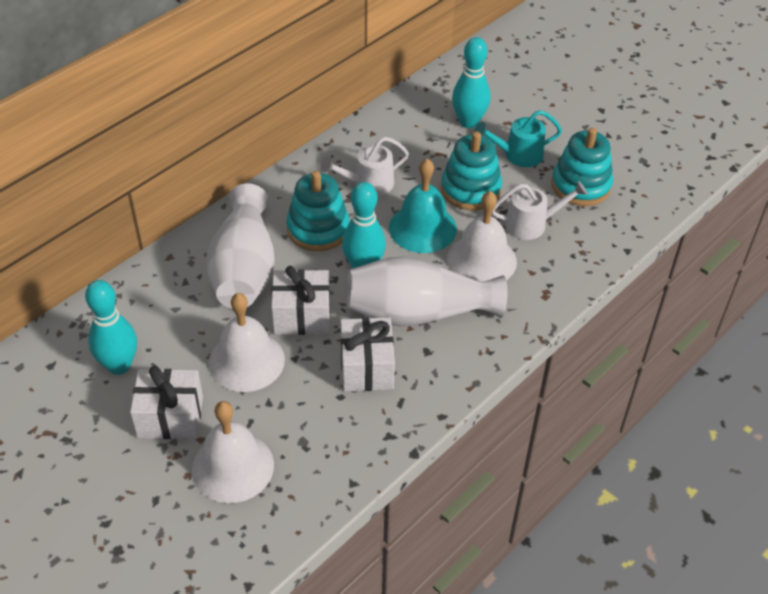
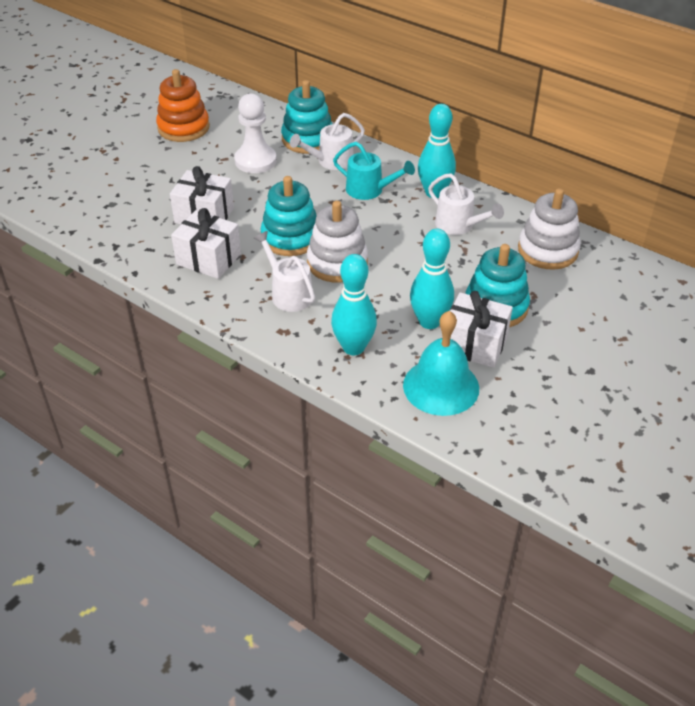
orange stacking toy: 0 -> 1
white bell: 3 -> 0
white pawn: 0 -> 1
white stacking toy: 0 -> 2
white vase: 2 -> 0
white watering can: 2 -> 3

